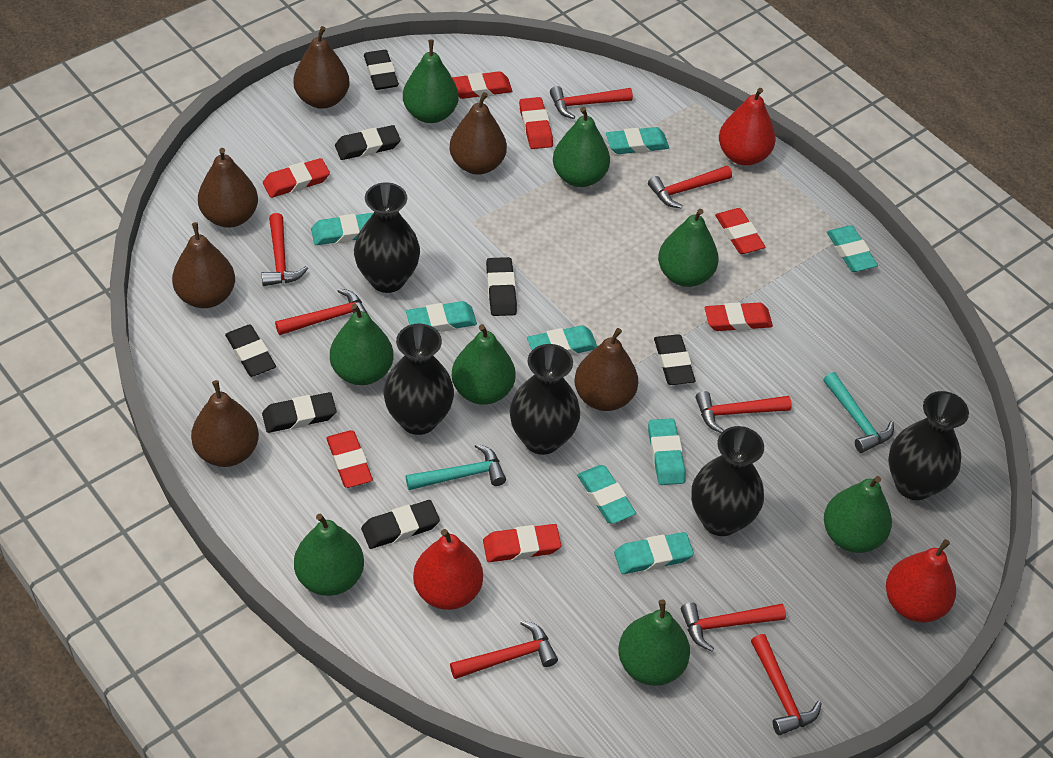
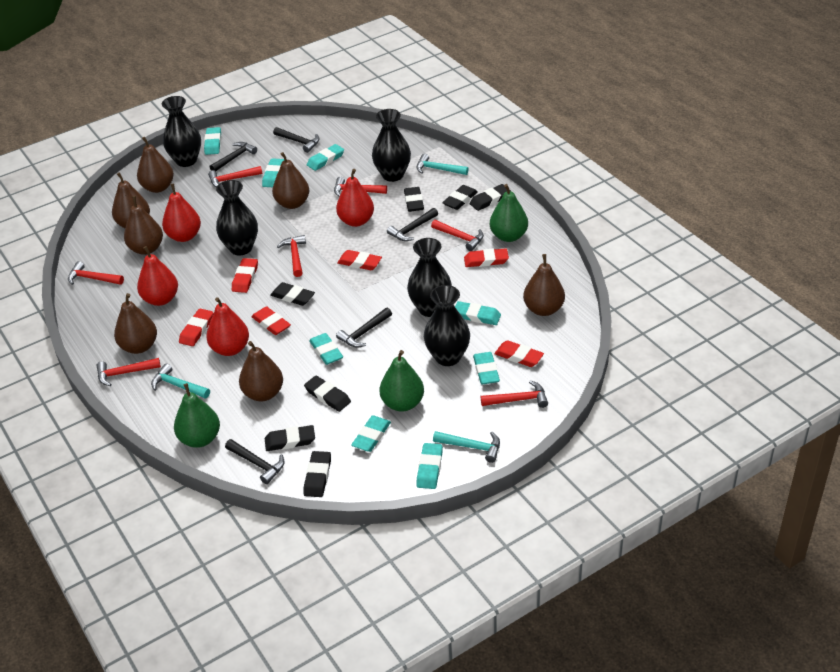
black hammer: 0 -> 5
brown pear: 6 -> 7
green pear: 8 -> 3
red eraser: 7 -> 6
red hammer: 8 -> 7
red pear: 3 -> 4
turquoise hammer: 2 -> 3

